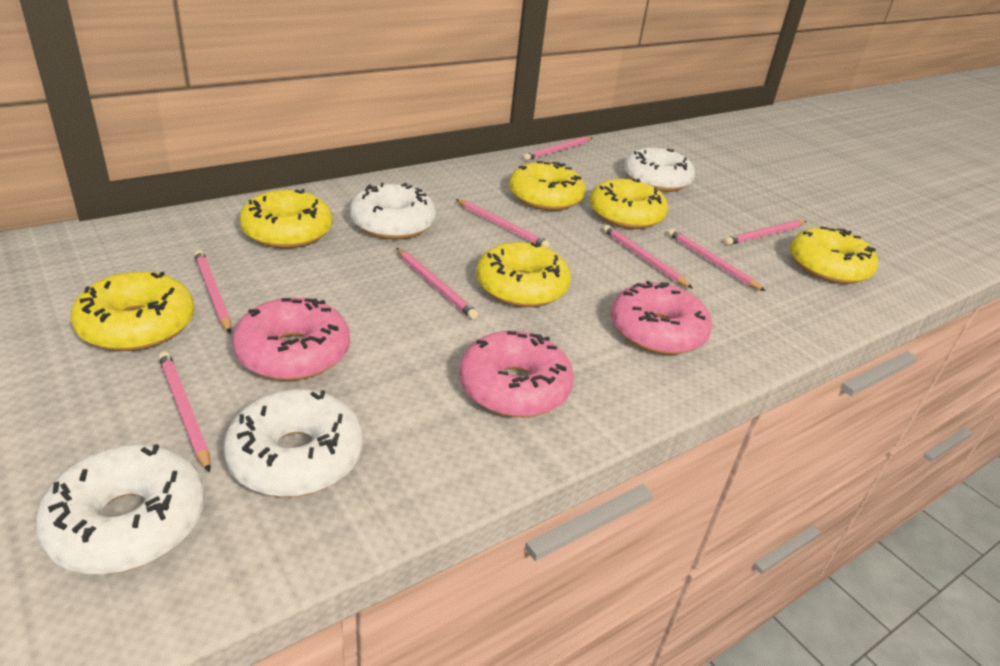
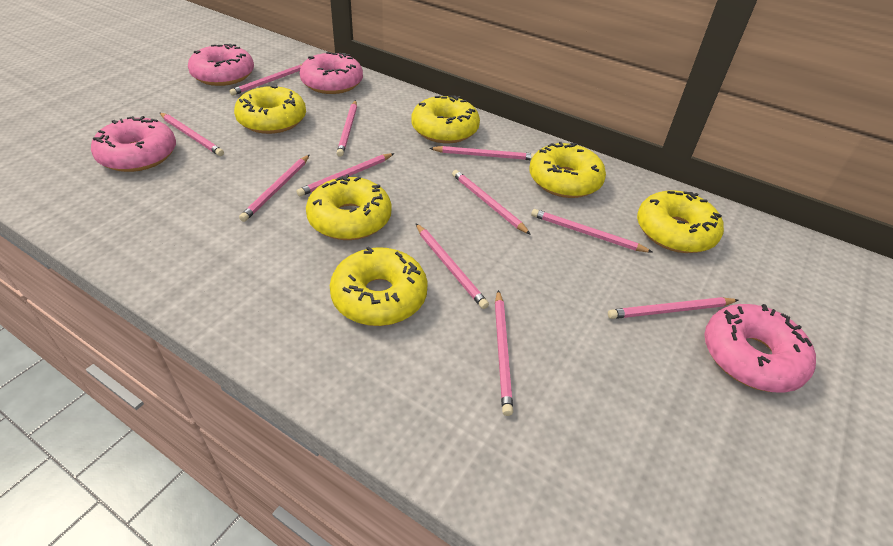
pink donut: 3 -> 4
pink pencil: 8 -> 11
white donut: 4 -> 0

